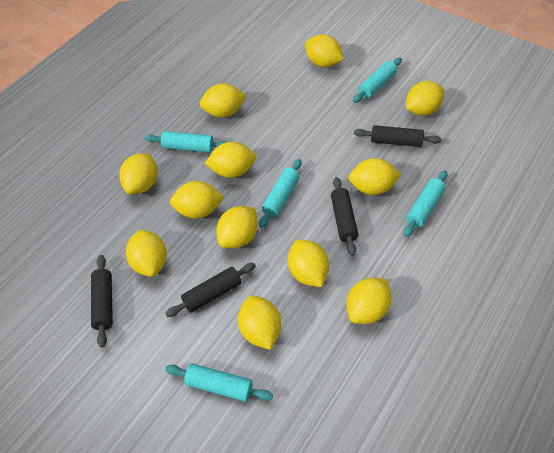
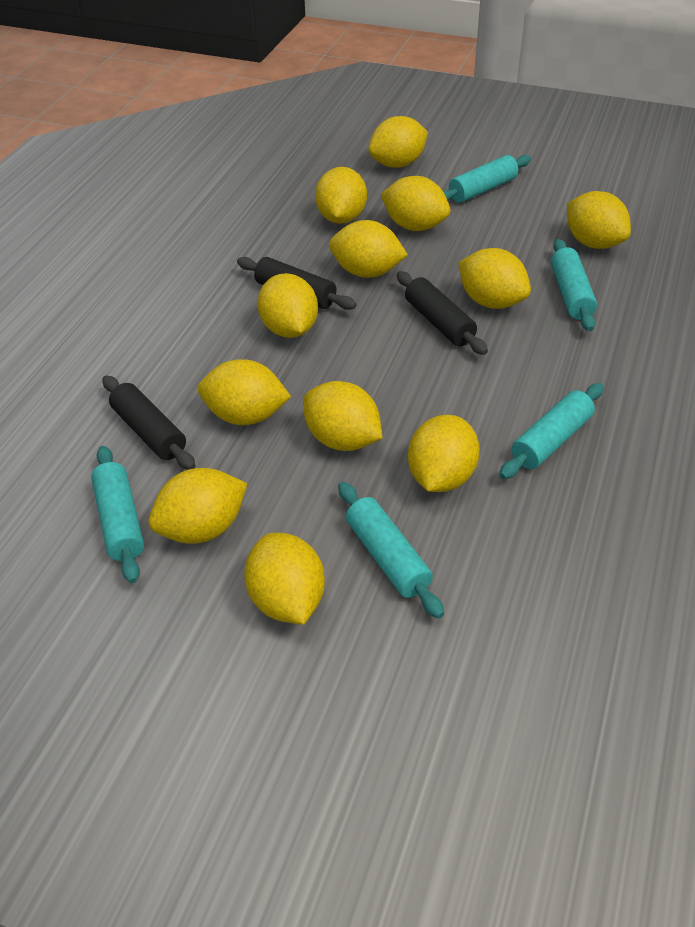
black rolling pin: 4 -> 3

